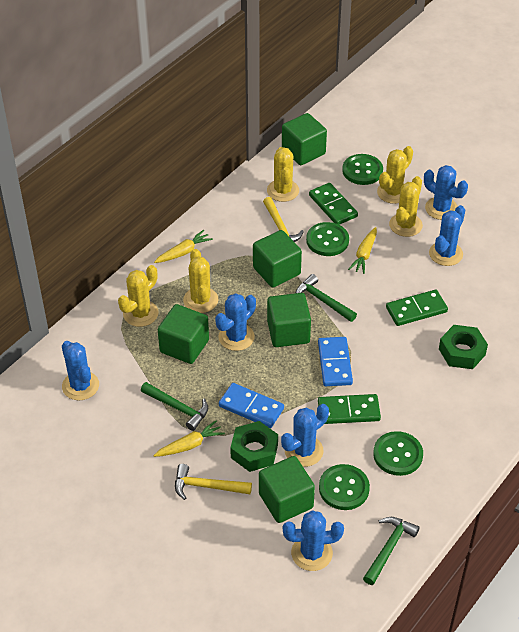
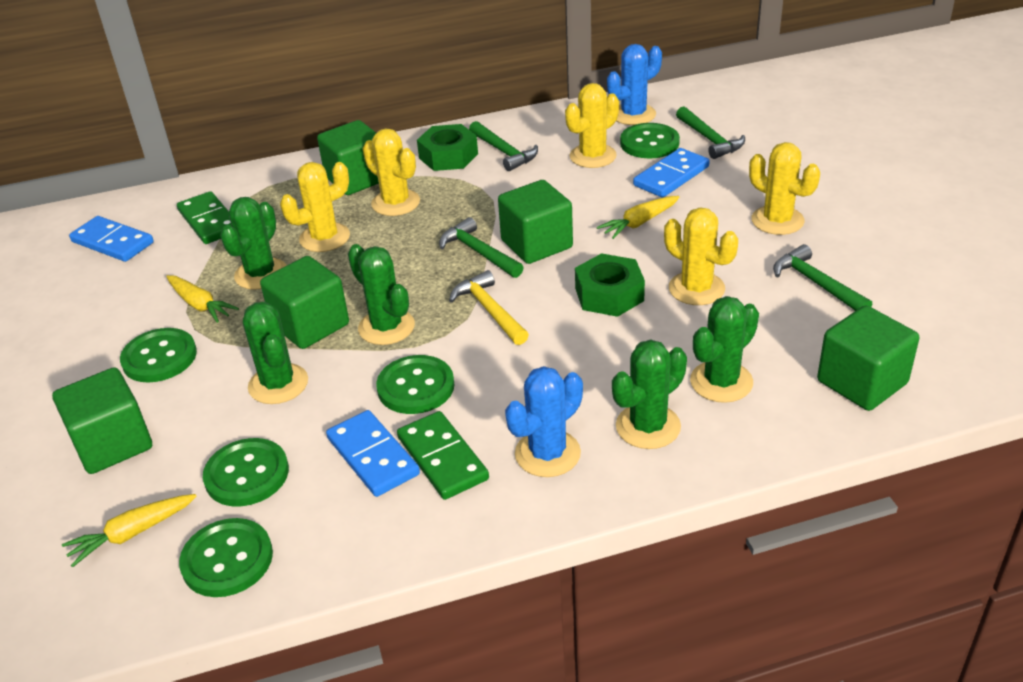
blue cactus: 6 -> 2
blue domino: 2 -> 3
green button: 4 -> 5
green cactus: 0 -> 5
green domino: 3 -> 2
green hammer: 3 -> 4
yellow hammer: 2 -> 1

